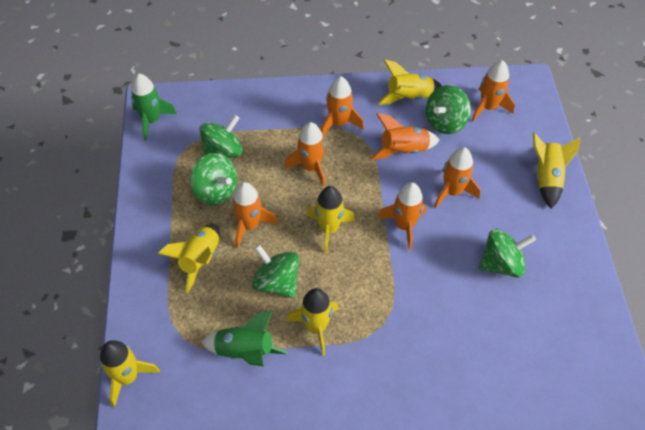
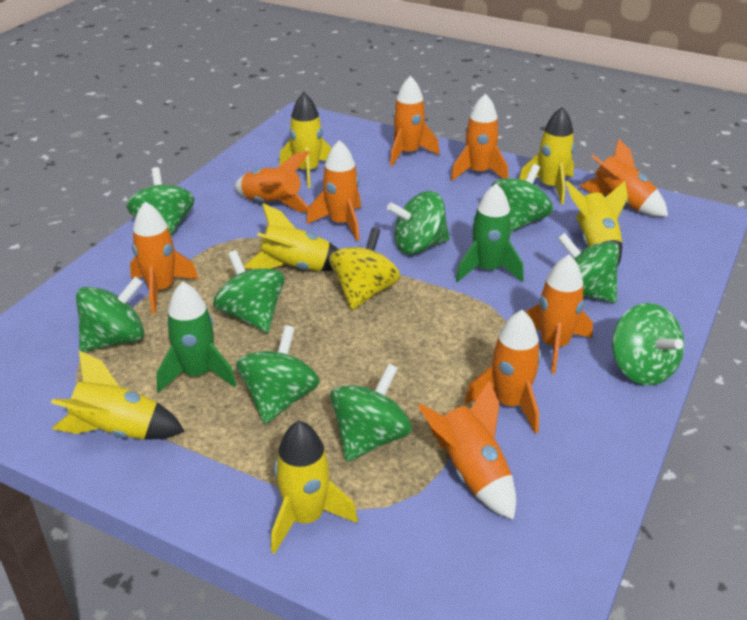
green spinning top: 5 -> 9
orange rocket: 7 -> 9
yellow spinning top: 0 -> 1

